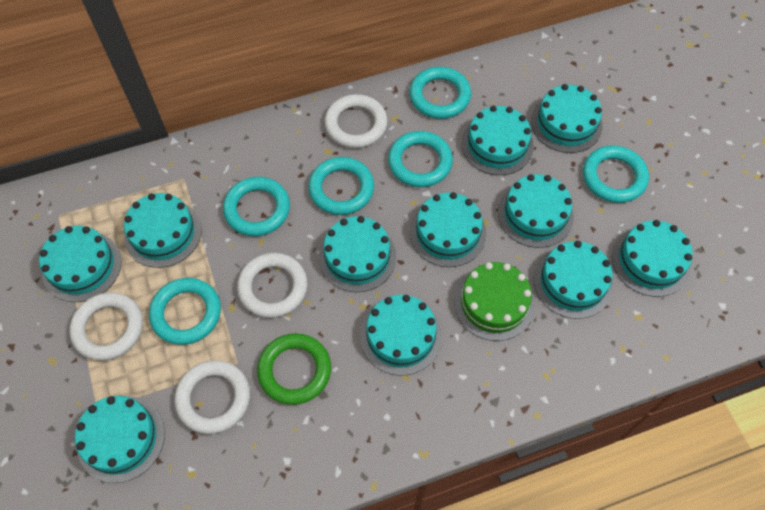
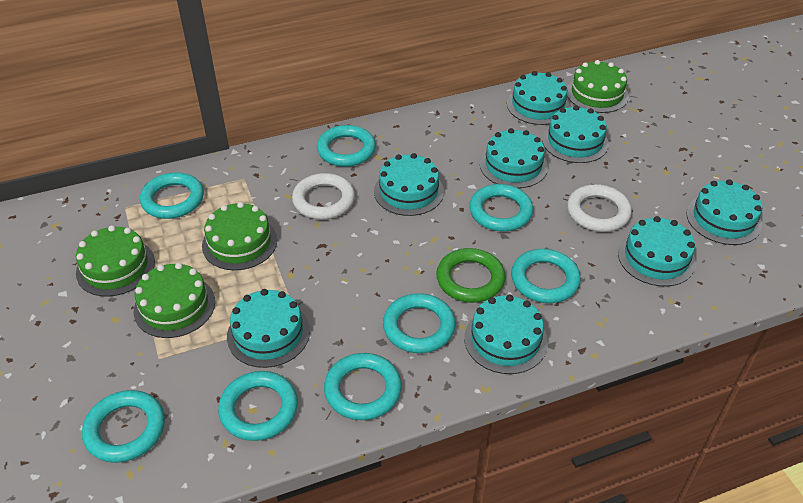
green cake: 1 -> 4
turquoise cake: 11 -> 8
turquoise ring: 6 -> 8
white ring: 4 -> 2

